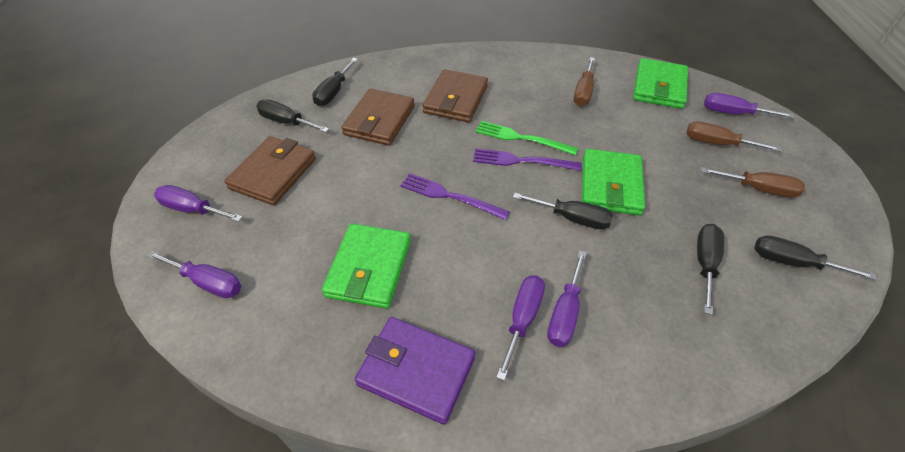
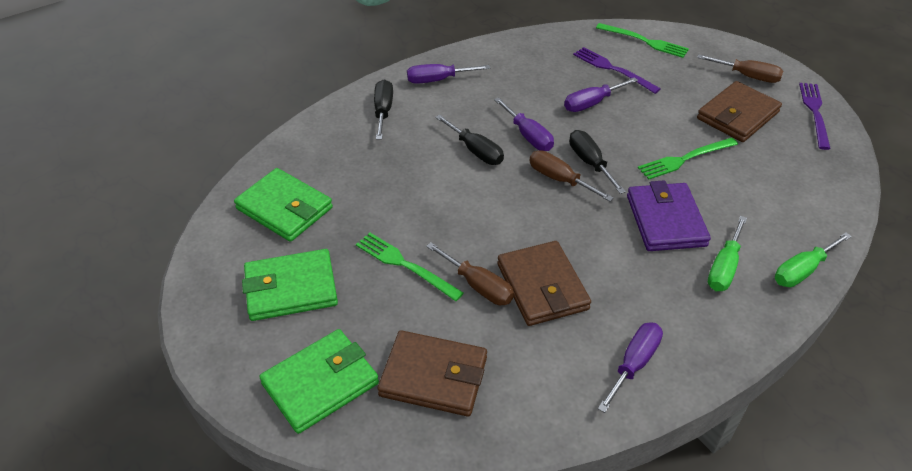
black screwdriver: 5 -> 3
green fork: 1 -> 3
green screwdriver: 0 -> 2
purple screwdriver: 5 -> 4

